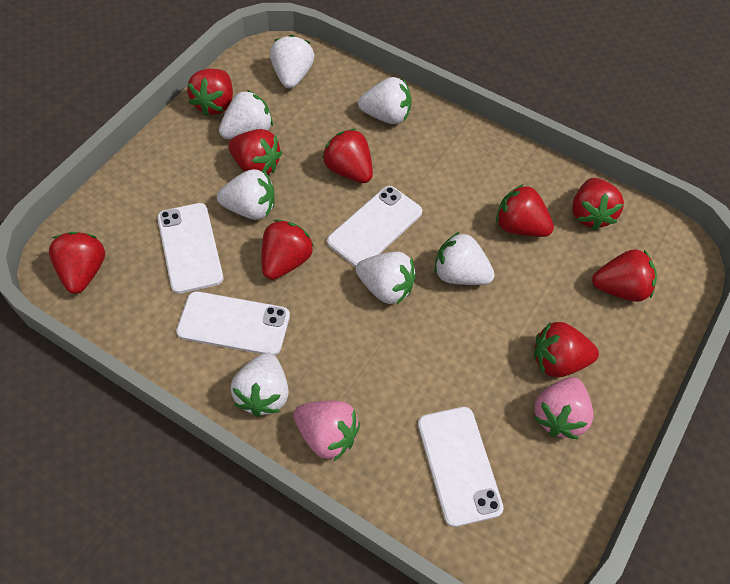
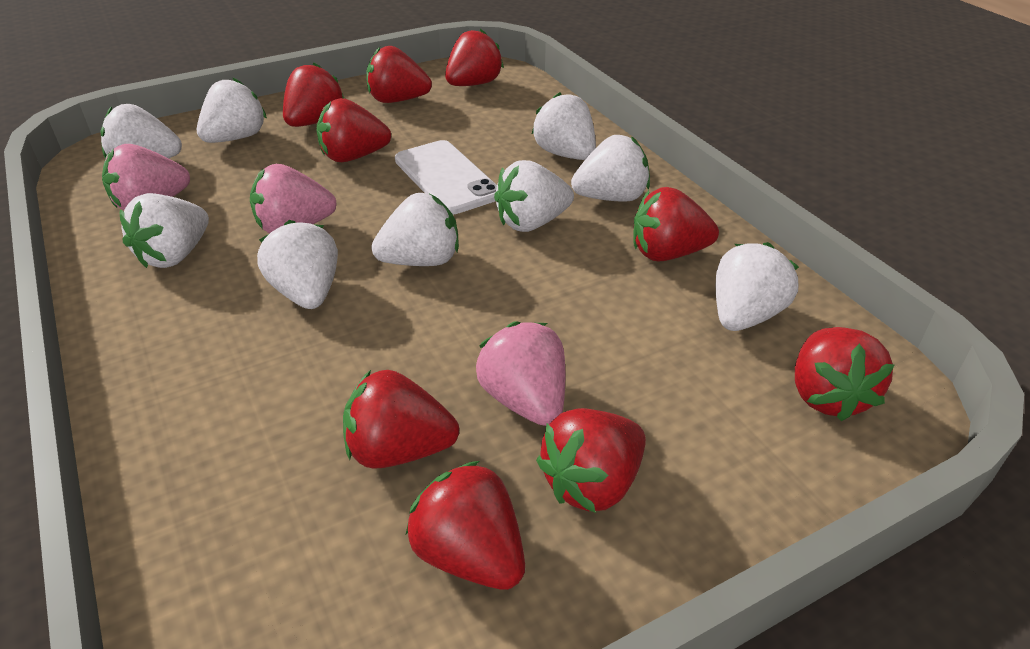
pink strawberry: 2 -> 3
white phone: 4 -> 1
white strawberry: 7 -> 9

